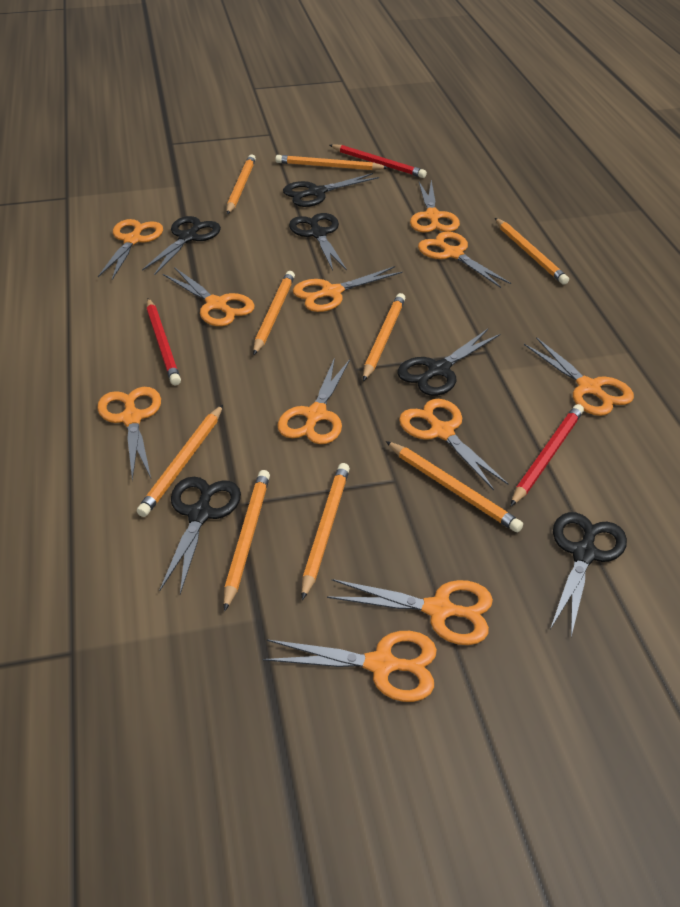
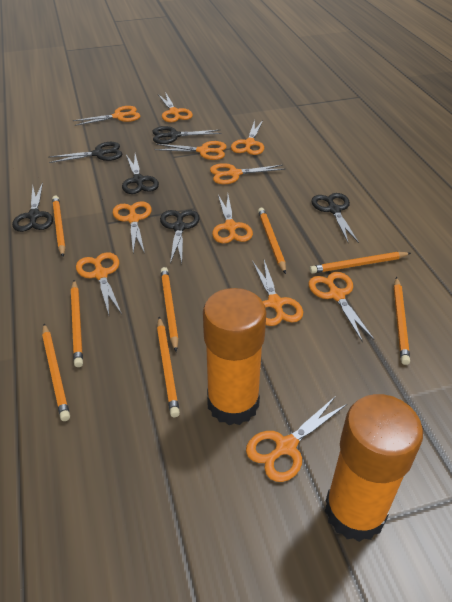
orange glue stick: 0 -> 2
orange pencil: 9 -> 8
red pencil: 3 -> 0

